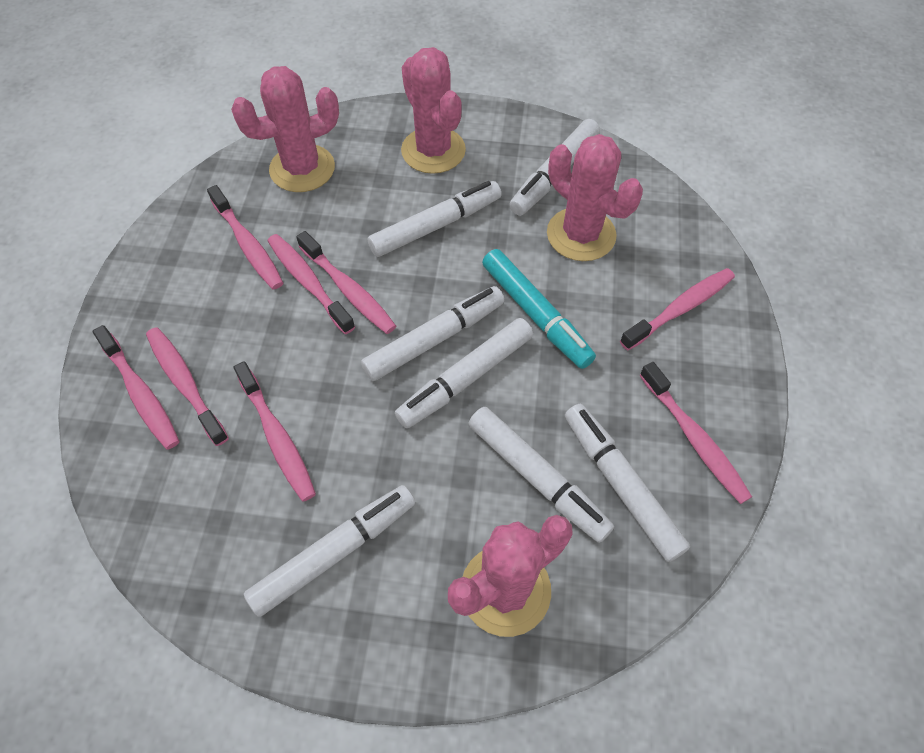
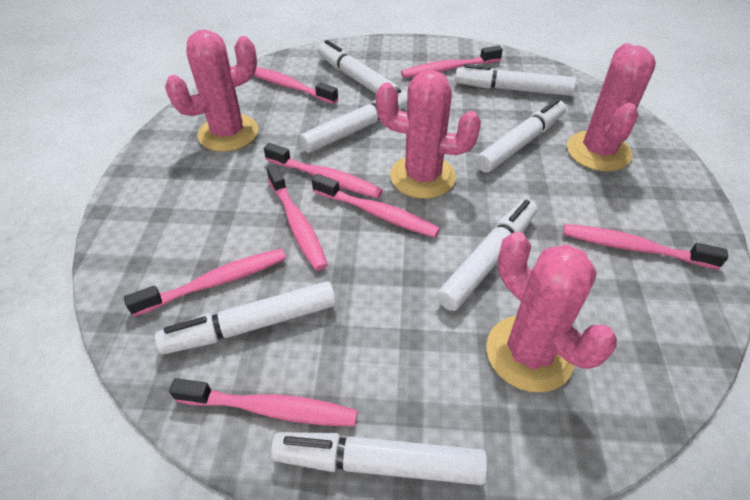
turquoise marker: 1 -> 0

